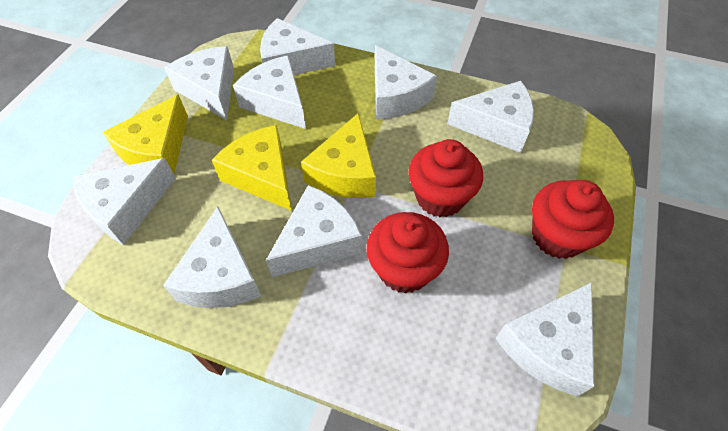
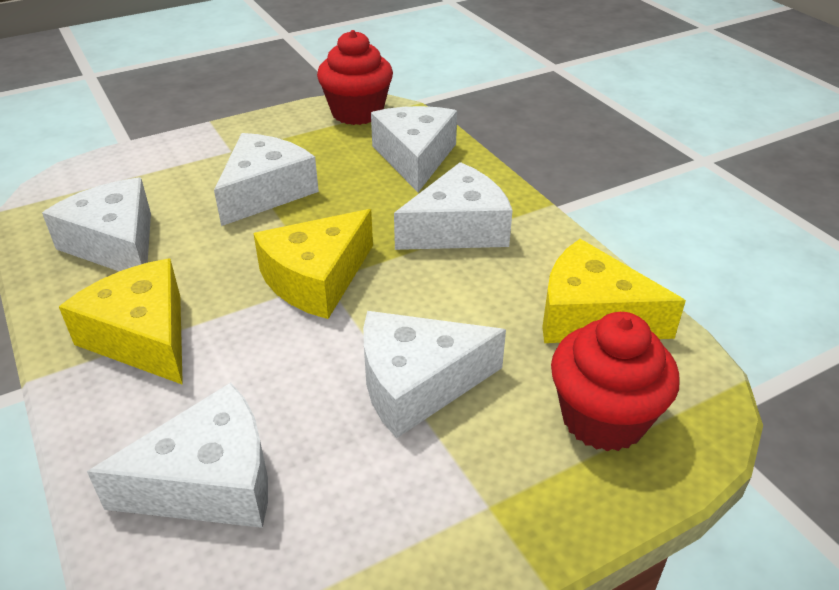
red cupcake: 3 -> 2
white cheese: 9 -> 6

